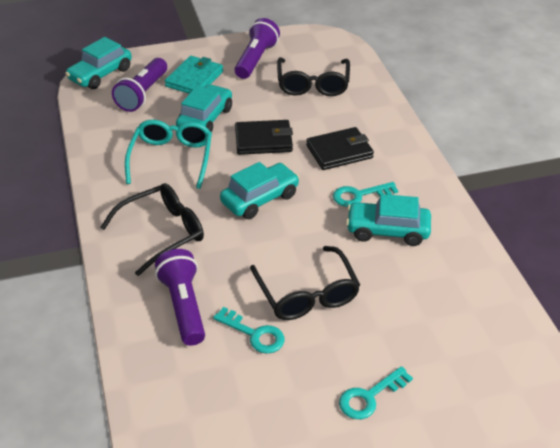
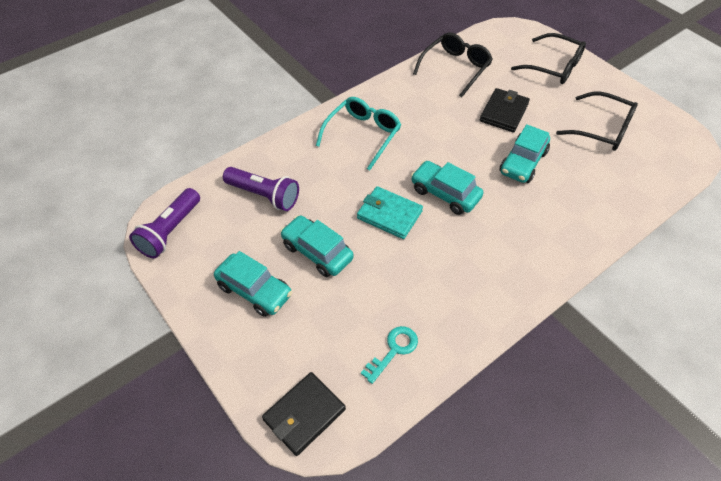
purple flashlight: 3 -> 2
turquoise key: 3 -> 1

